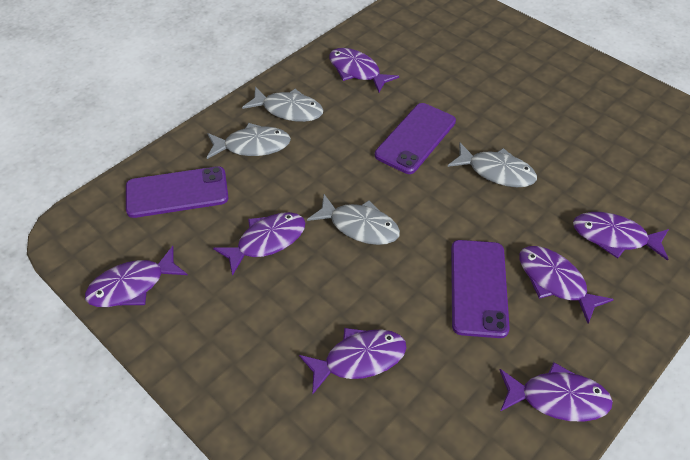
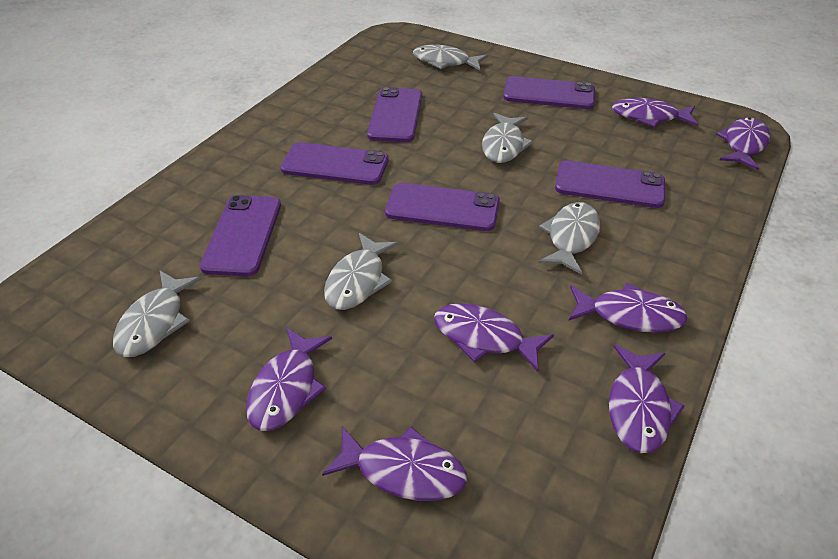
grey fish: 4 -> 5
purple phone: 3 -> 6

